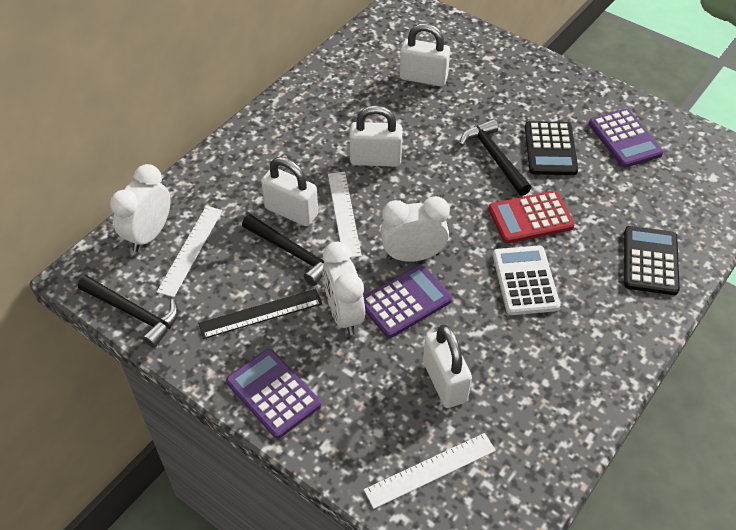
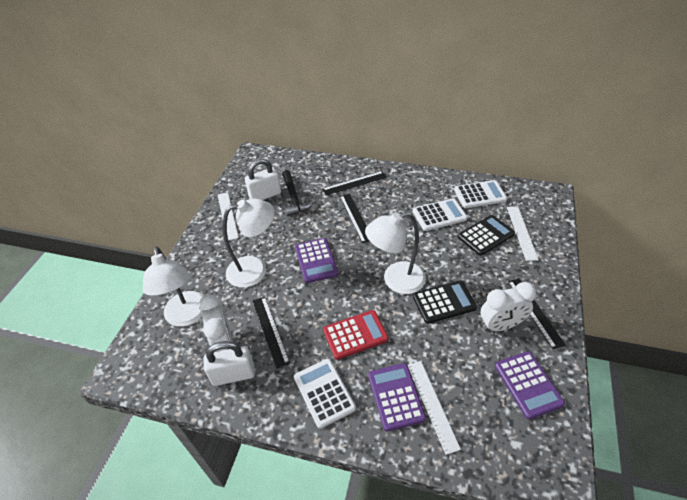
black hammer: 3 -> 1
black ruler: 1 -> 4
white calculator: 1 -> 3
white clock: 3 -> 2
white lamp: 0 -> 3
white padlock: 4 -> 2

